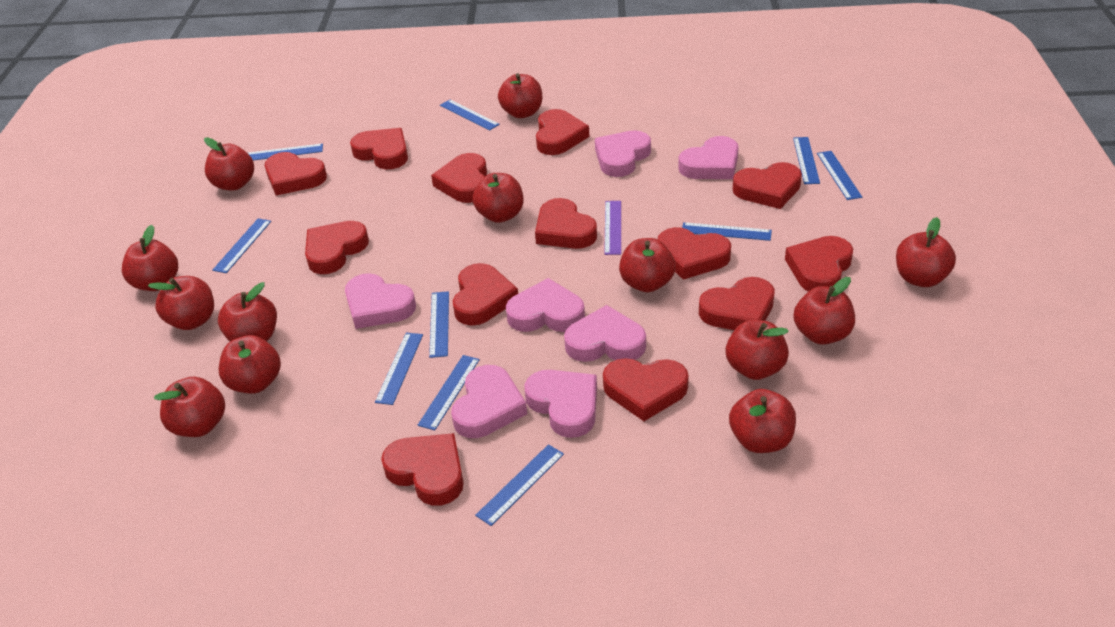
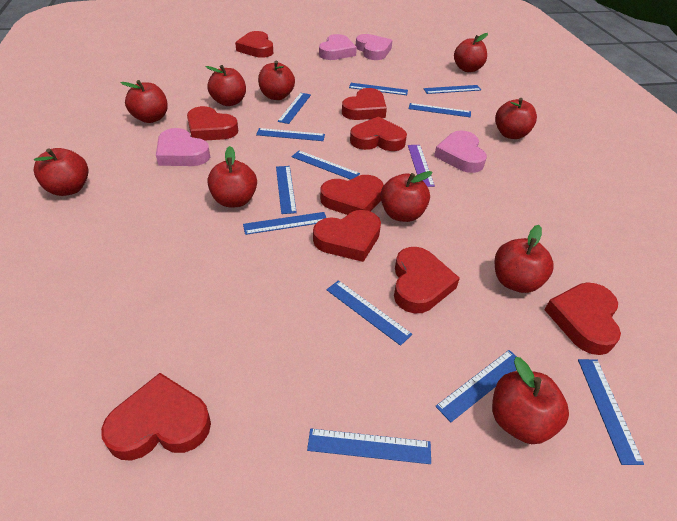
blue ruler: 10 -> 12
pink heart: 7 -> 4
red apple: 13 -> 10
red heart: 13 -> 9

